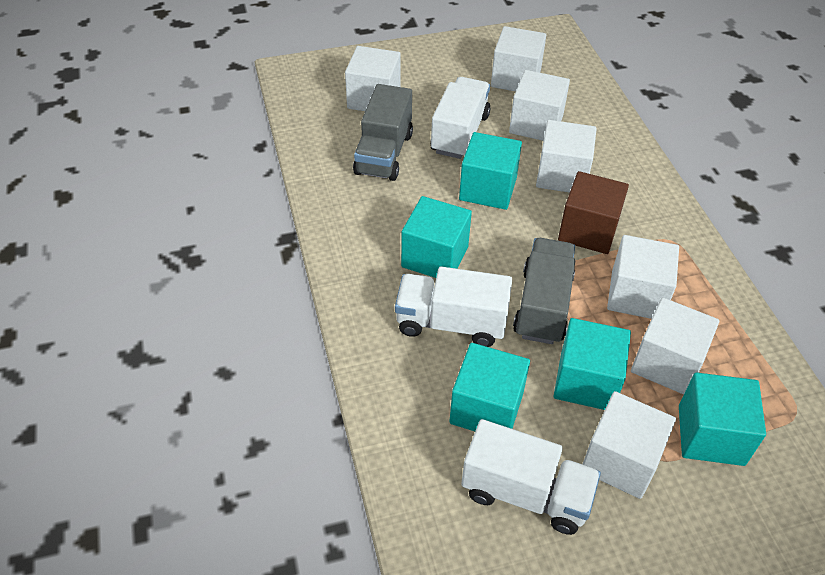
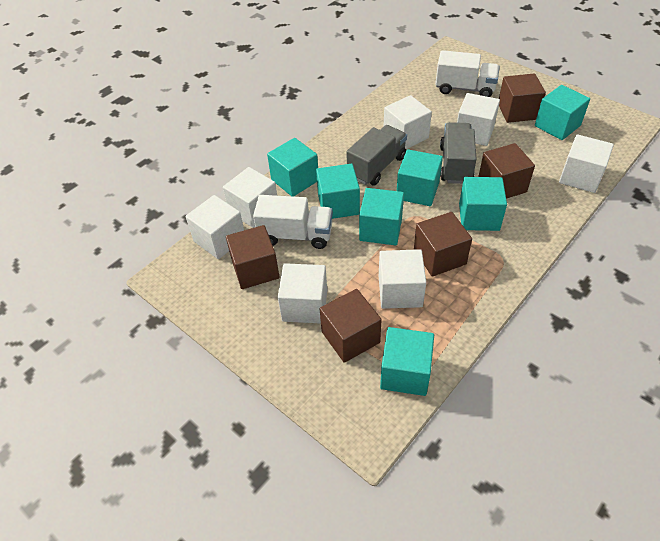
brown cube: 1 -> 5
turquoise cube: 5 -> 7
white truck: 3 -> 2

